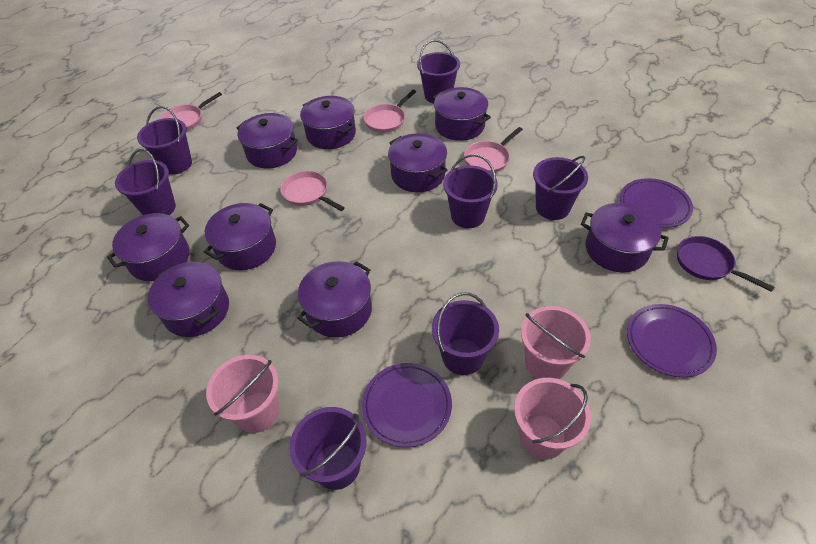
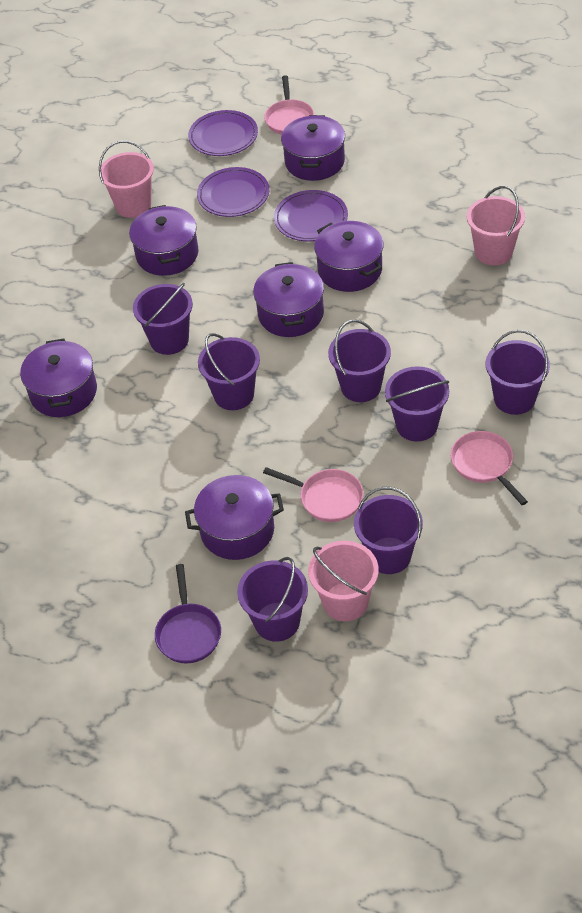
pink pan: 4 -> 3
purple pot: 9 -> 6

